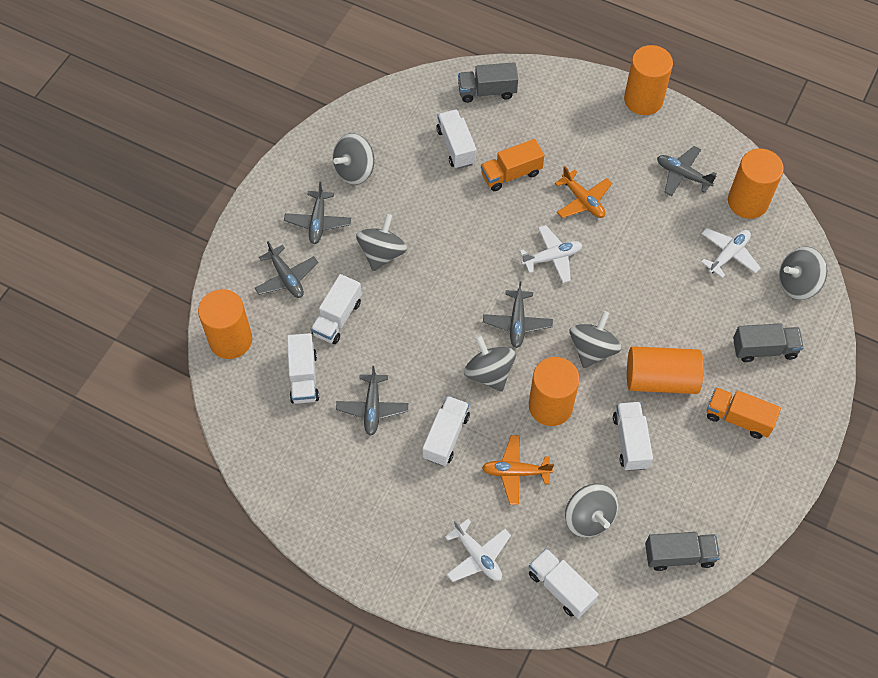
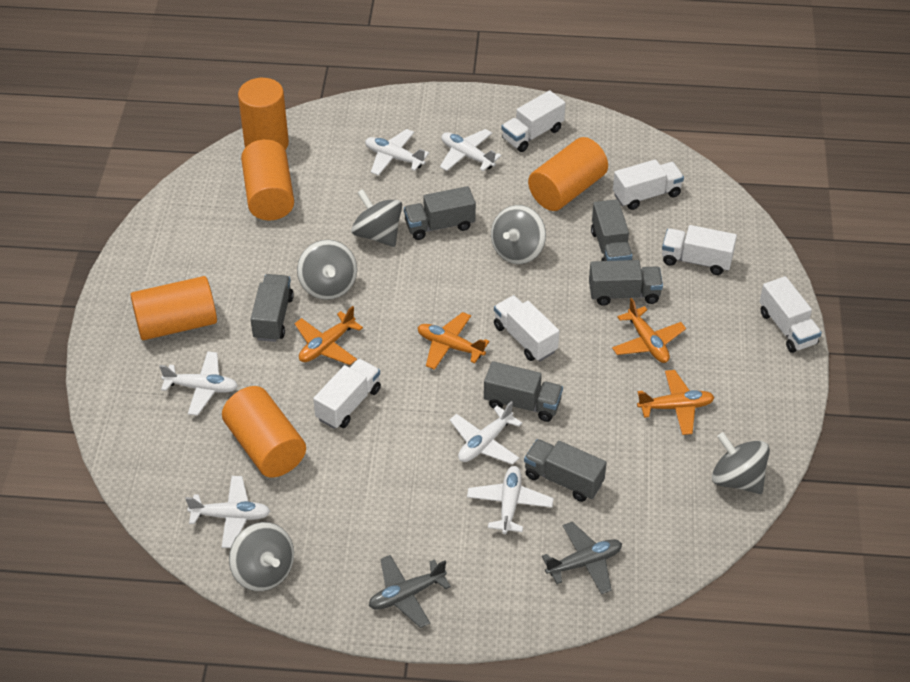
grey plane: 5 -> 2
grey spinning top: 6 -> 5
grey truck: 3 -> 6
orange plane: 2 -> 4
orange truck: 2 -> 0
white plane: 3 -> 6

